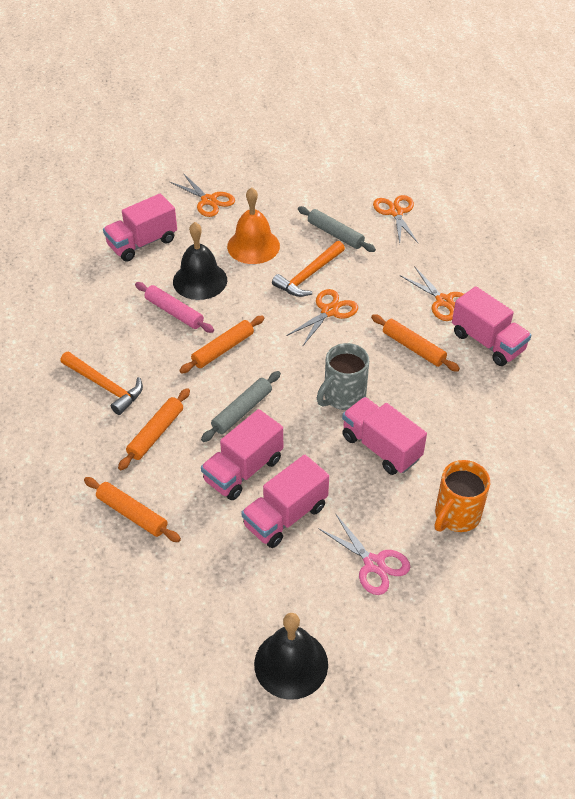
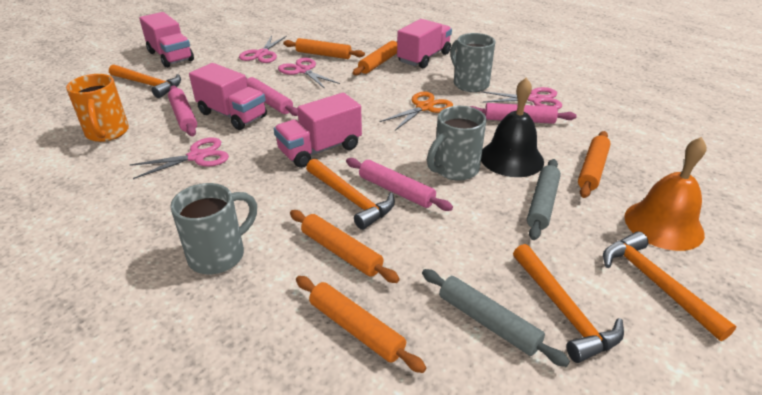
black bell: 2 -> 1
grey mug: 1 -> 3
orange hammer: 2 -> 4
orange rolling pin: 4 -> 5
orange scissors: 4 -> 1
pink rolling pin: 1 -> 4
pink scissors: 1 -> 4
pink truck: 5 -> 4

